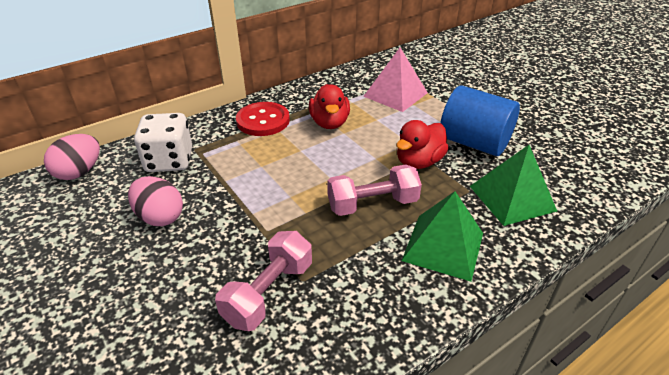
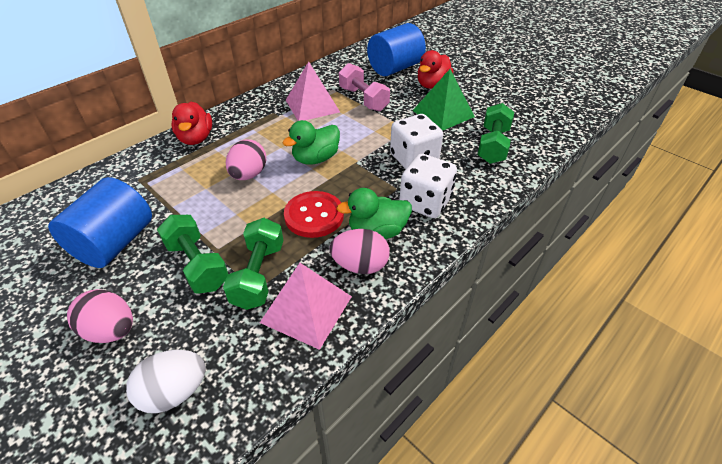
blue cylinder: 1 -> 2
green duck: 0 -> 2
green dumbbell: 0 -> 3
green pyramid: 2 -> 1
pink dumbbell: 2 -> 1
pink egg: 2 -> 3
pink pyramid: 1 -> 2
white dice: 1 -> 2
white egg: 0 -> 1

